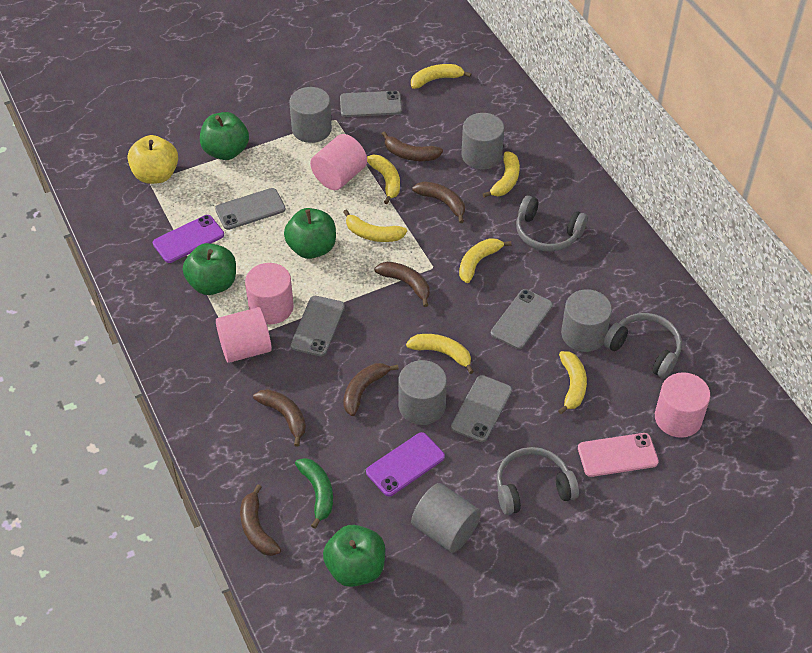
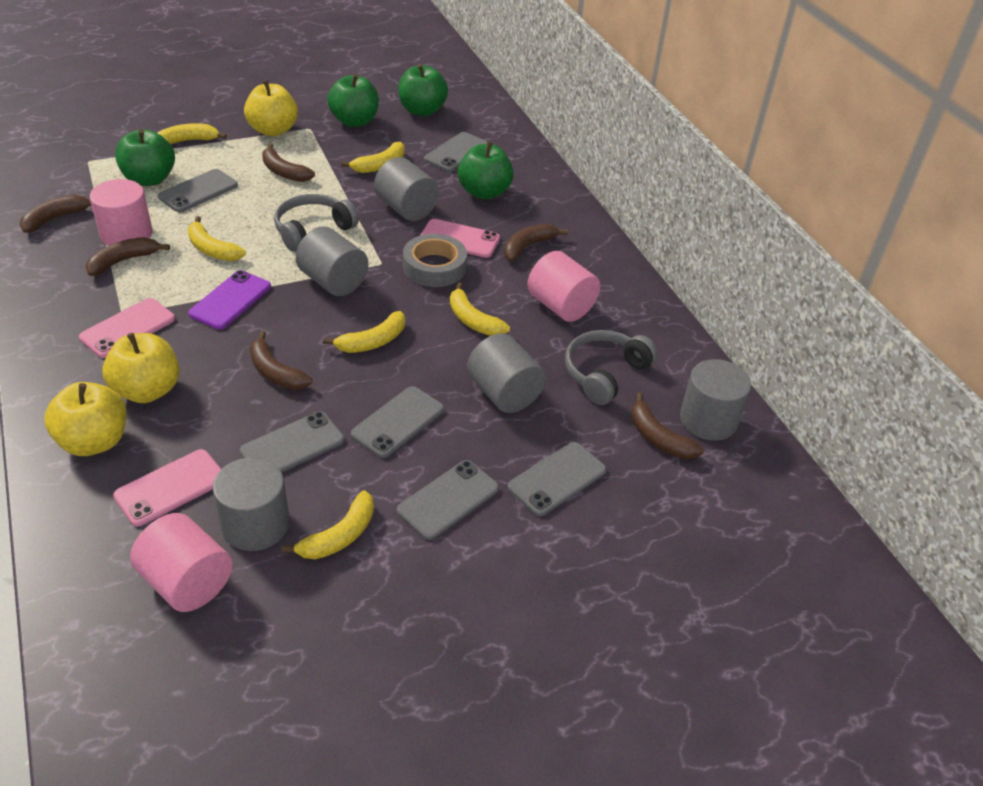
green banana: 1 -> 0
grey headphones: 3 -> 2
grey phone: 5 -> 6
grey tape: 0 -> 1
pink cylinder: 4 -> 3
pink phone: 1 -> 3
purple phone: 2 -> 1
yellow apple: 1 -> 3
yellow banana: 7 -> 6

